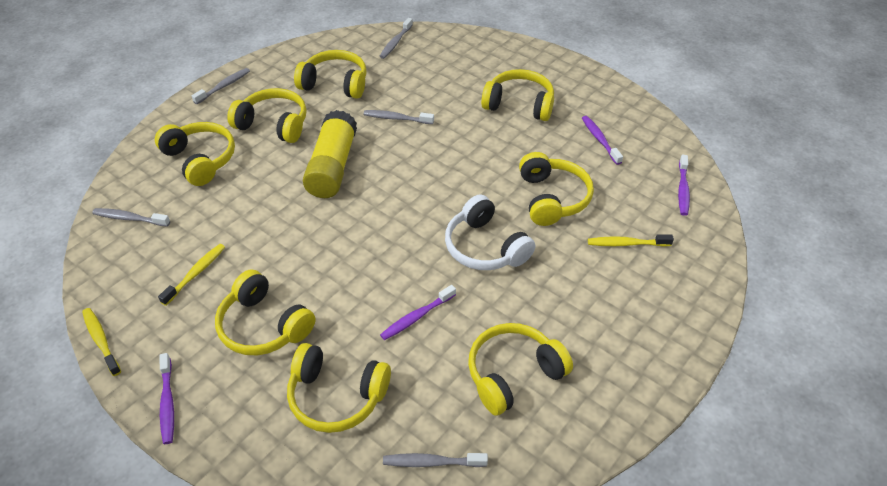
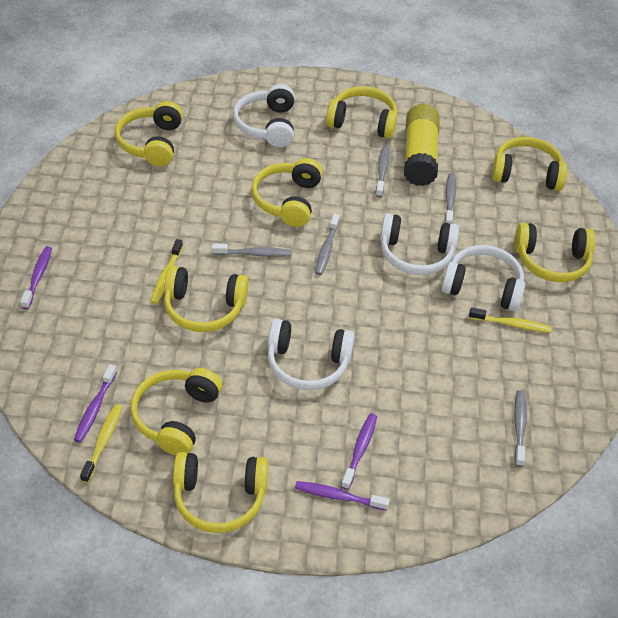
white headphones: 1 -> 4

